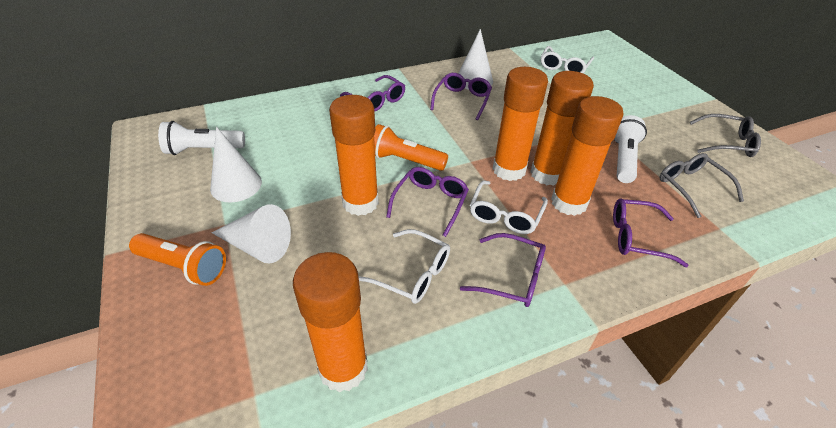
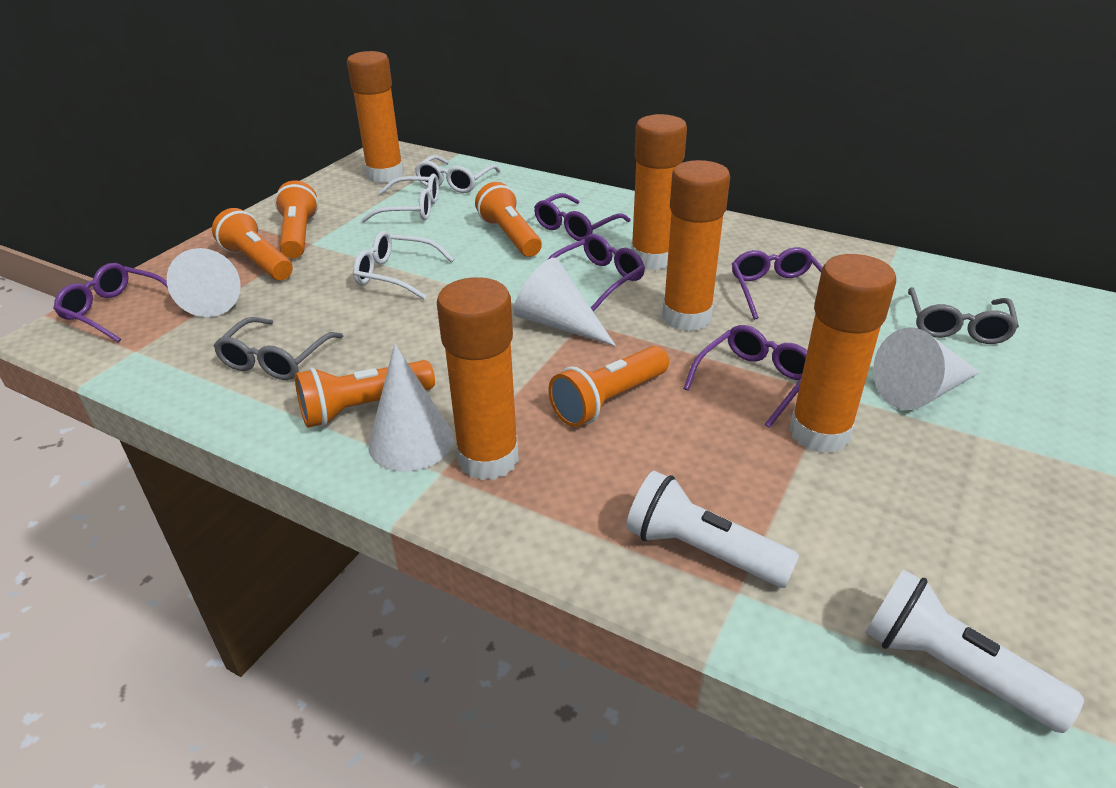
orange flashlight: 2 -> 5
white cone: 3 -> 4

